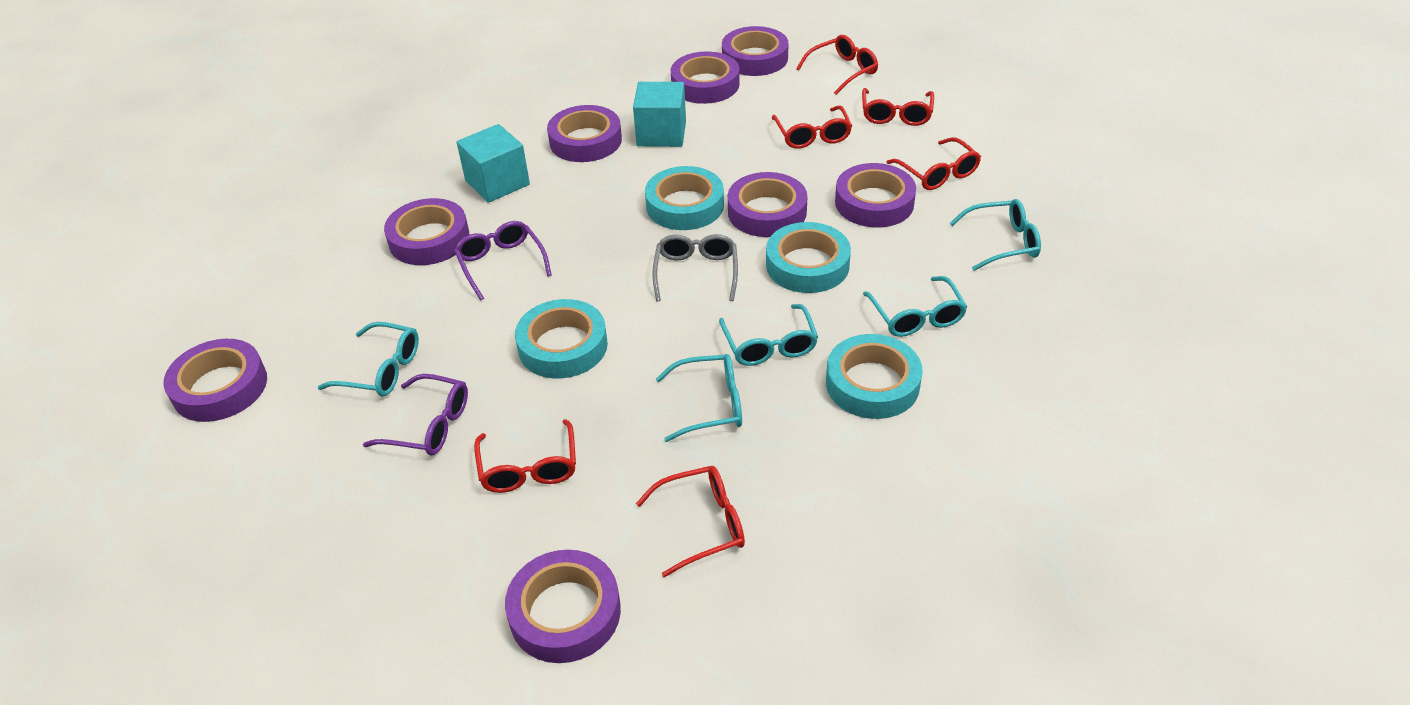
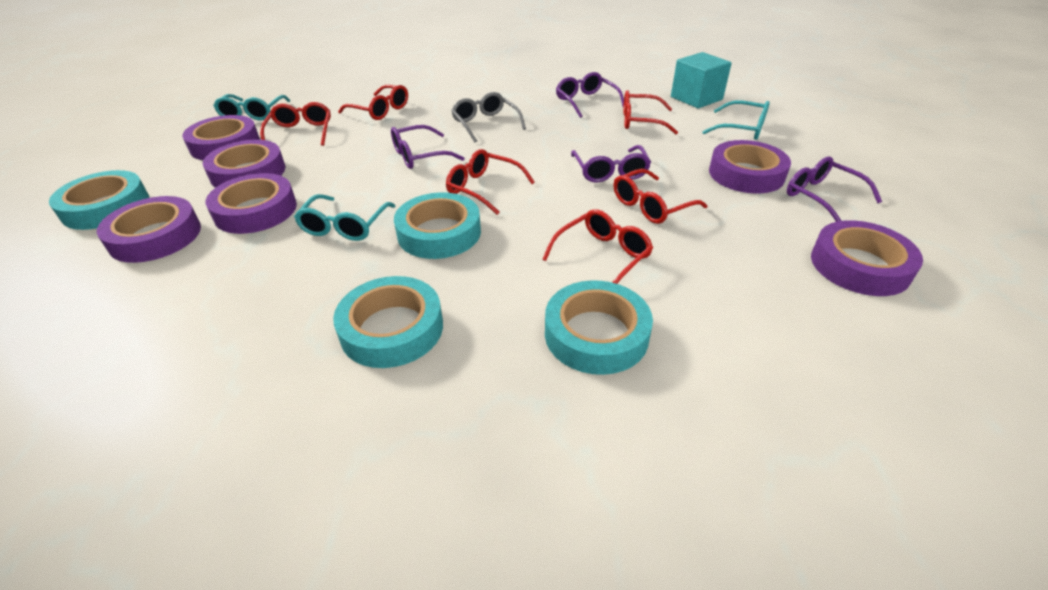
purple glasses: 2 -> 4
purple tape: 8 -> 6
turquoise cube: 2 -> 1
turquoise glasses: 5 -> 3

